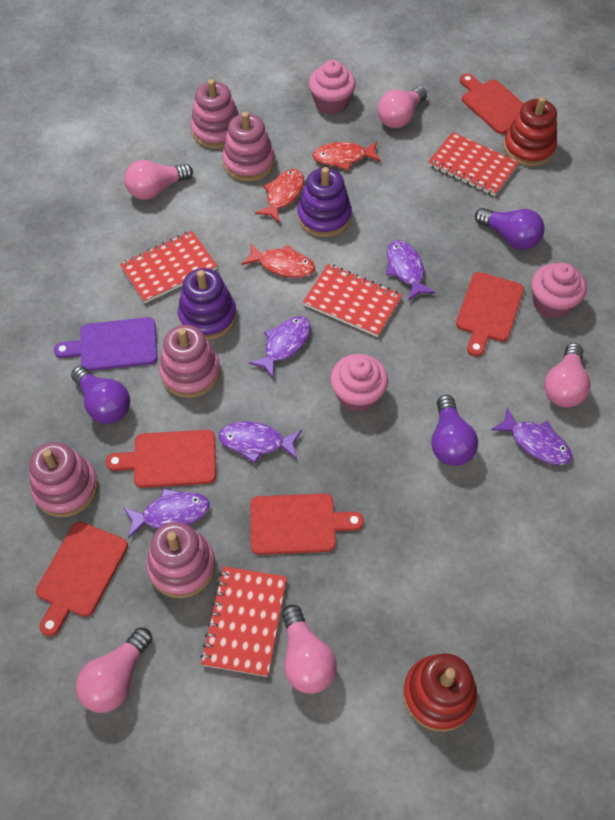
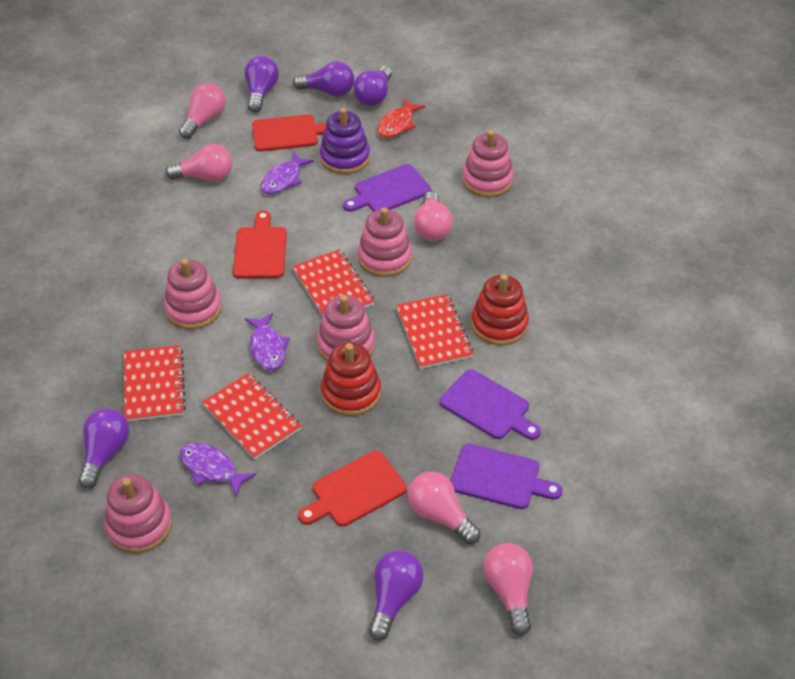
pink cupcake: 3 -> 0
purple cutting board: 1 -> 3
purple fish: 5 -> 3
purple light bulb: 3 -> 5
purple stacking toy: 2 -> 1
red cutting board: 5 -> 3
red fish: 3 -> 1

